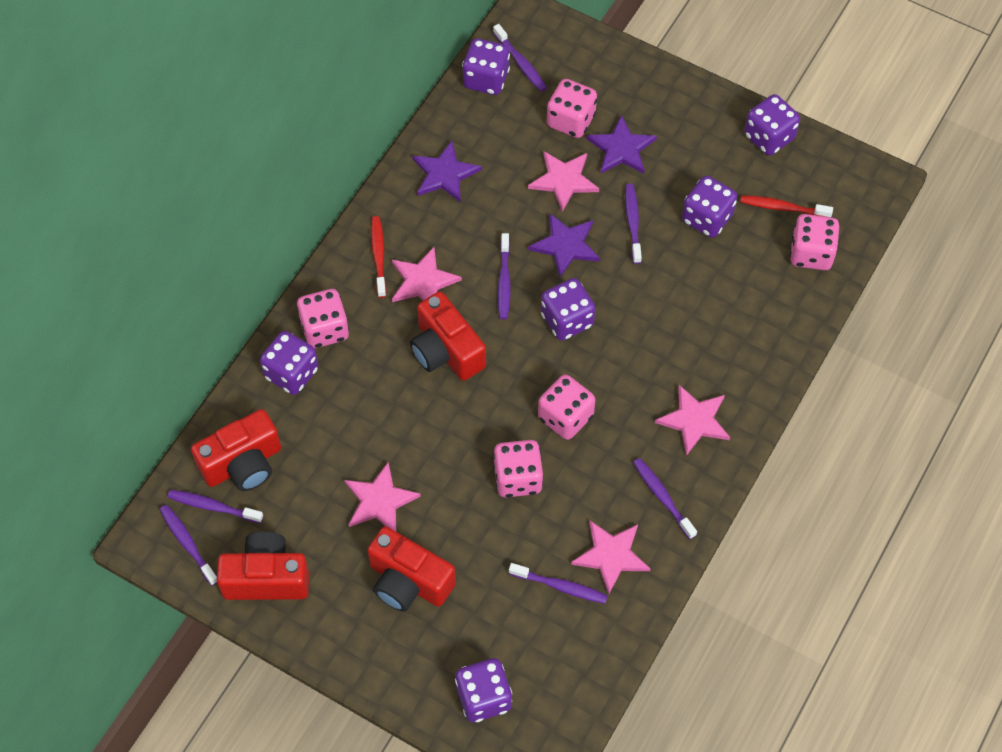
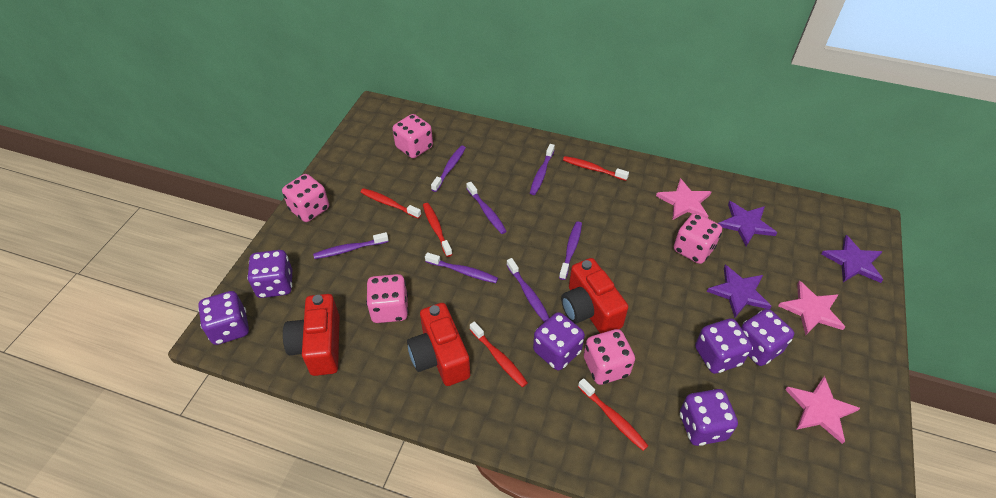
pink star: 5 -> 3
red camera: 4 -> 3
red toothbrush: 2 -> 5

